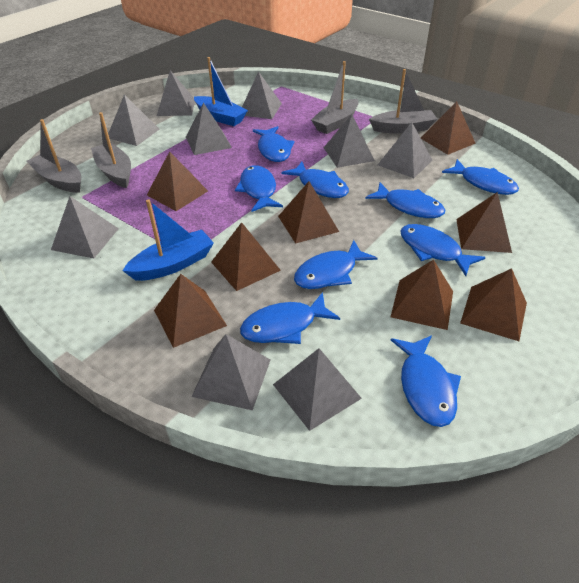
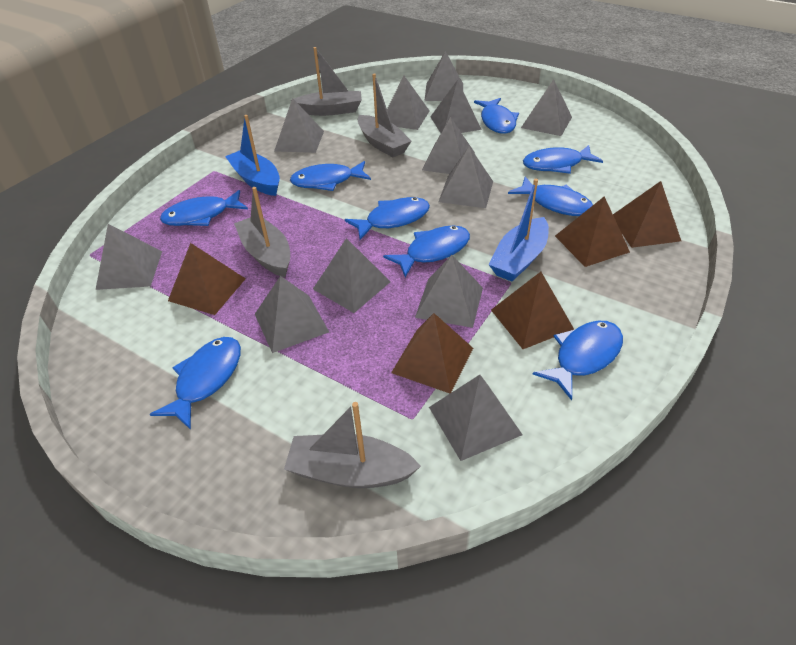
brown pyramid: 8 -> 5
grey pyramid: 9 -> 12

